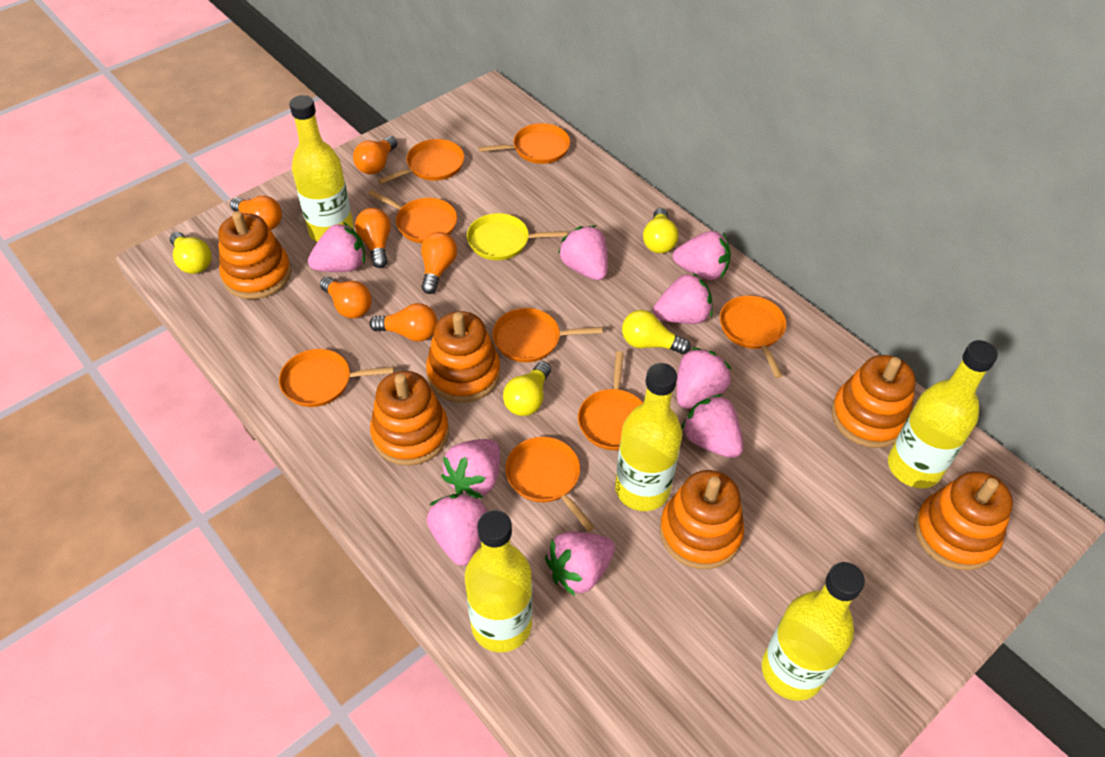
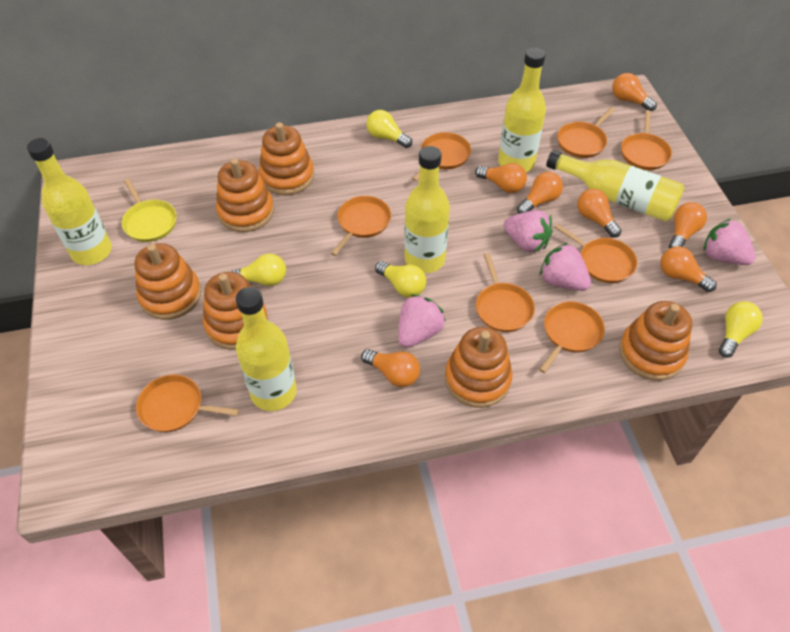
orange light bulb: 6 -> 7
pink strawberry: 9 -> 4

